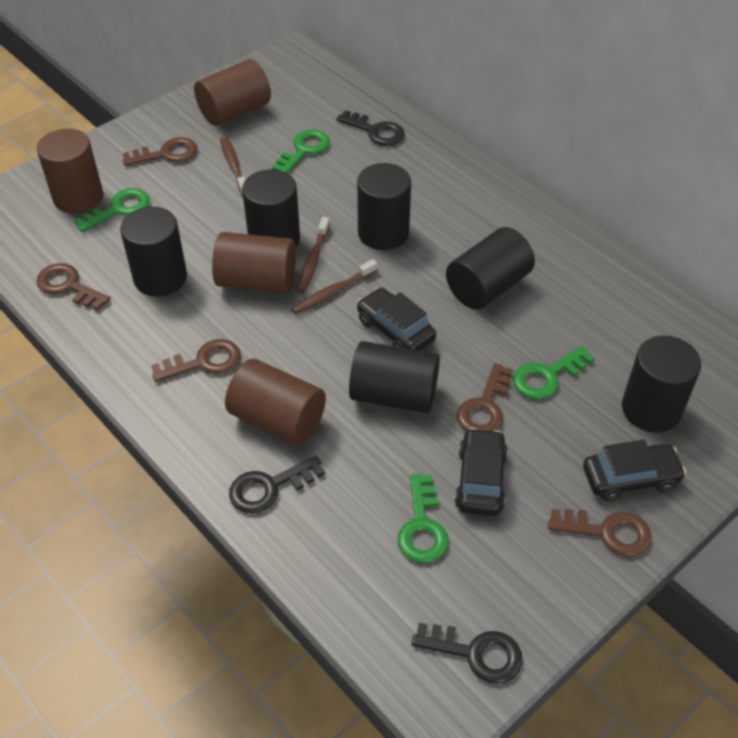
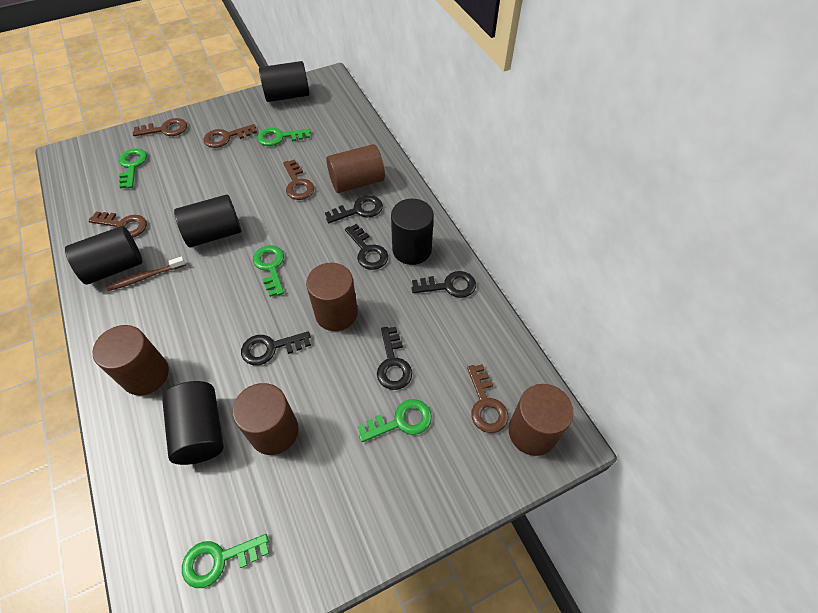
black car: 3 -> 0
black cylinder: 6 -> 5
black key: 3 -> 5
brown cylinder: 4 -> 5
brown toothbrush: 3 -> 1
green key: 4 -> 5

